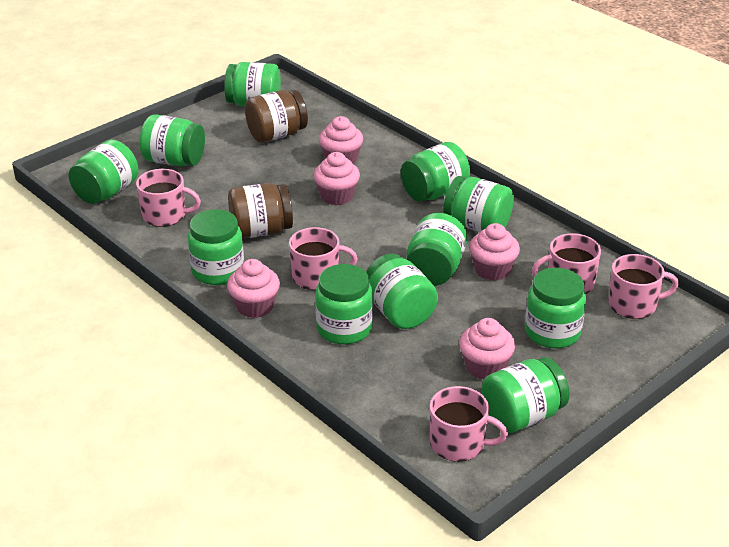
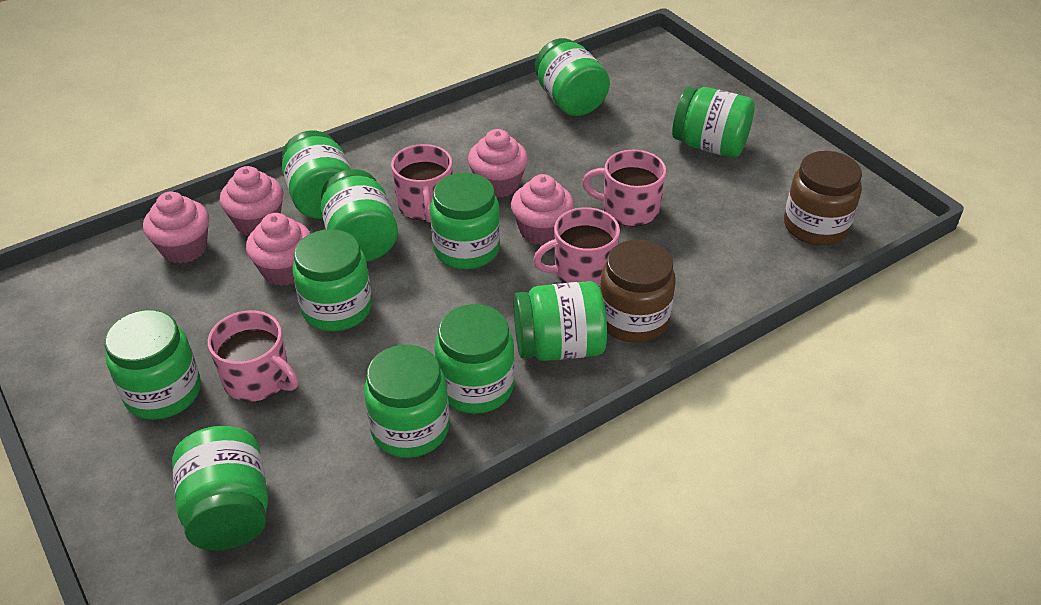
pink mug: 5 -> 4

